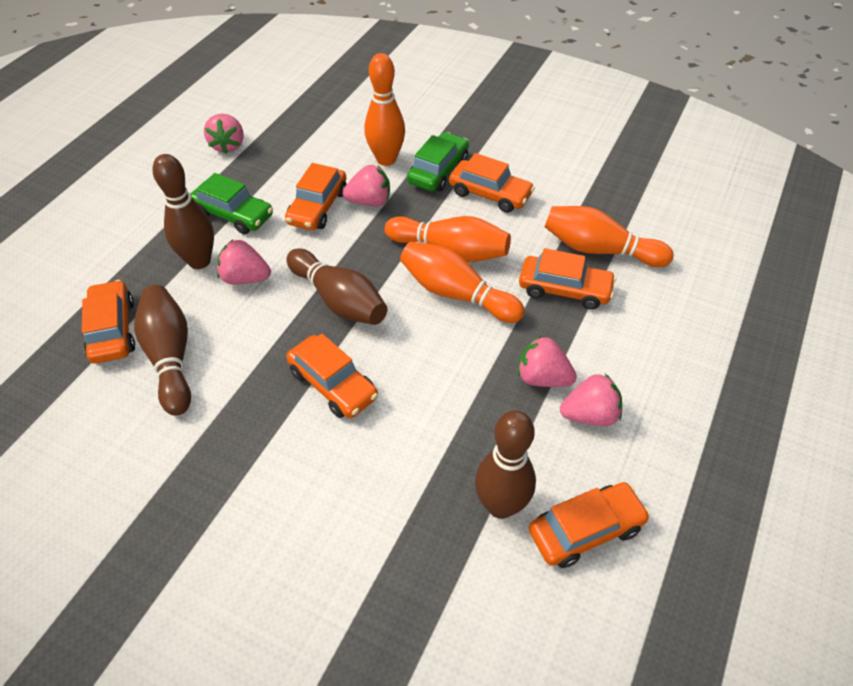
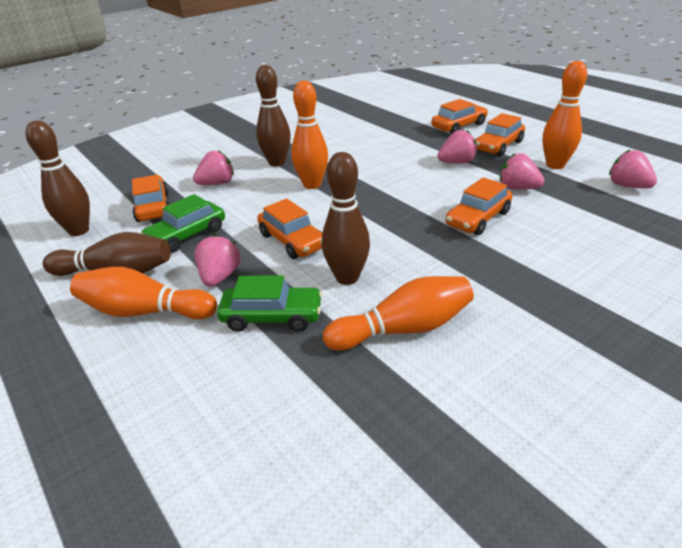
orange car: 6 -> 5

